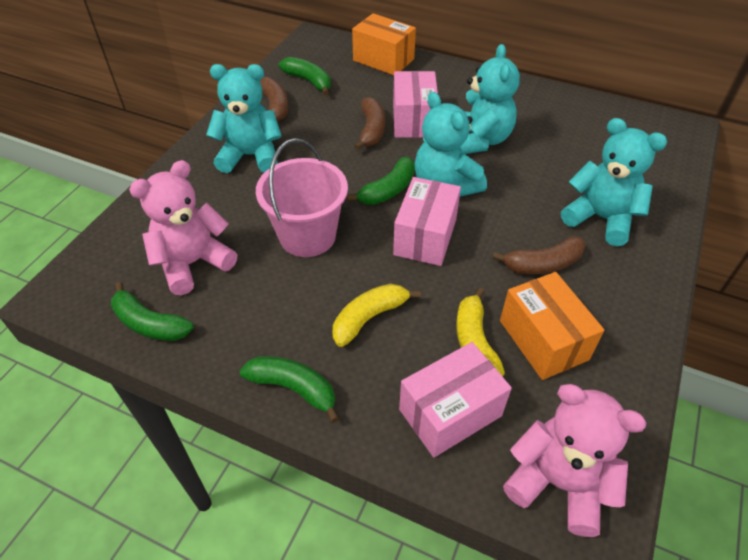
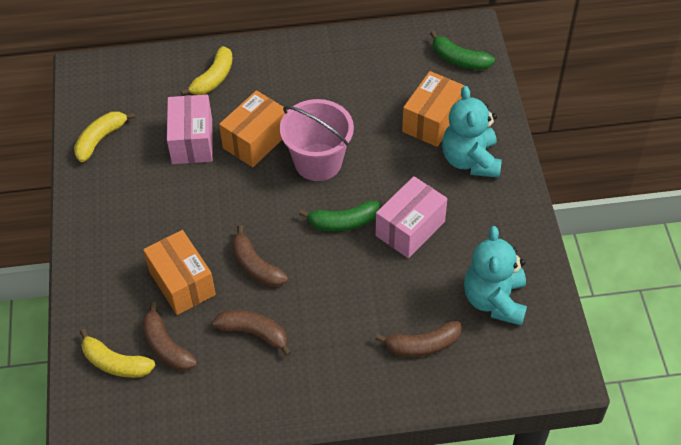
brown banana: 3 -> 4
green banana: 4 -> 2
orange box: 2 -> 3
pink box: 3 -> 2
pink teddy bear: 2 -> 0
turquoise teddy bear: 4 -> 2
yellow banana: 2 -> 3

